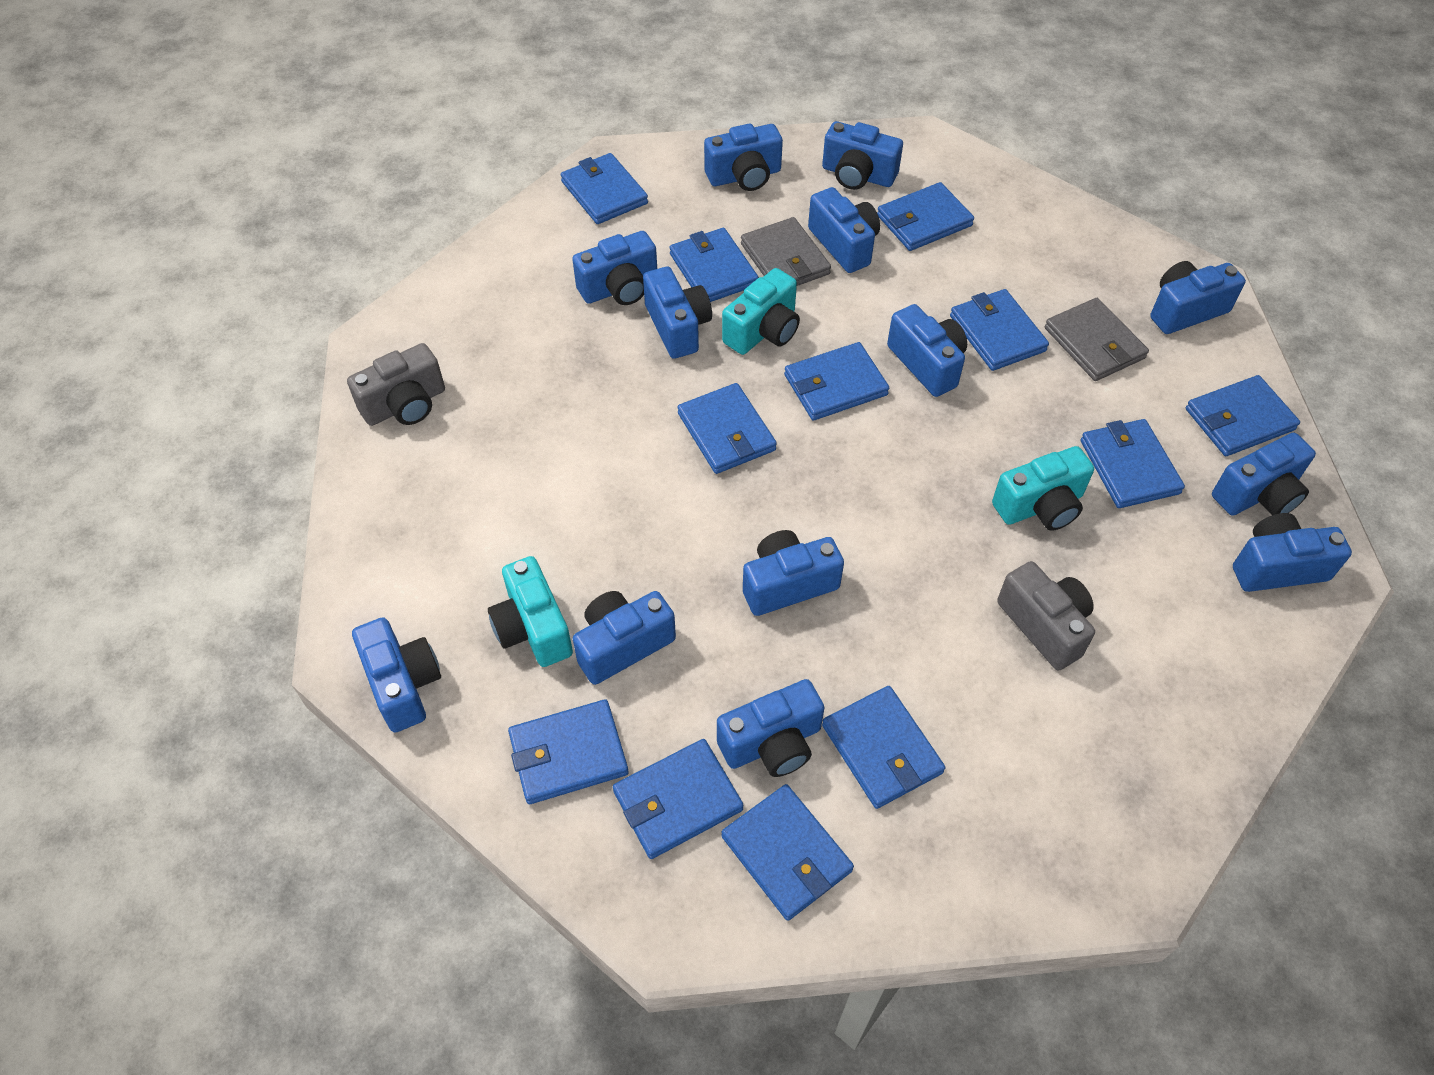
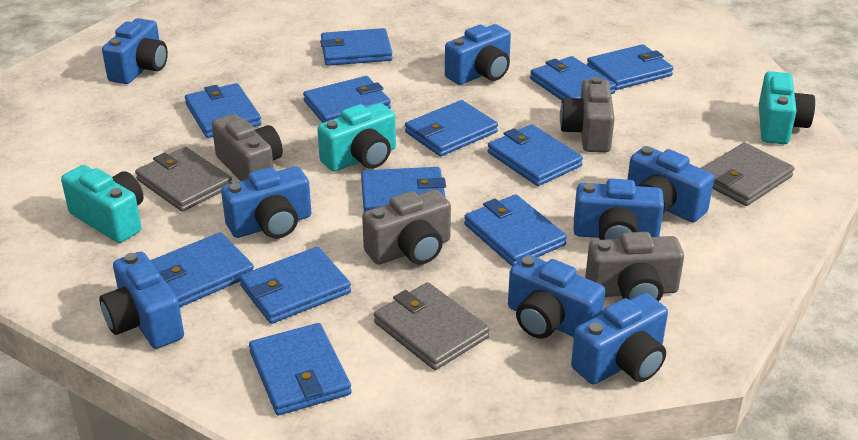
blue camera: 13 -> 8
grey camera: 2 -> 4
grey wallet: 2 -> 3

